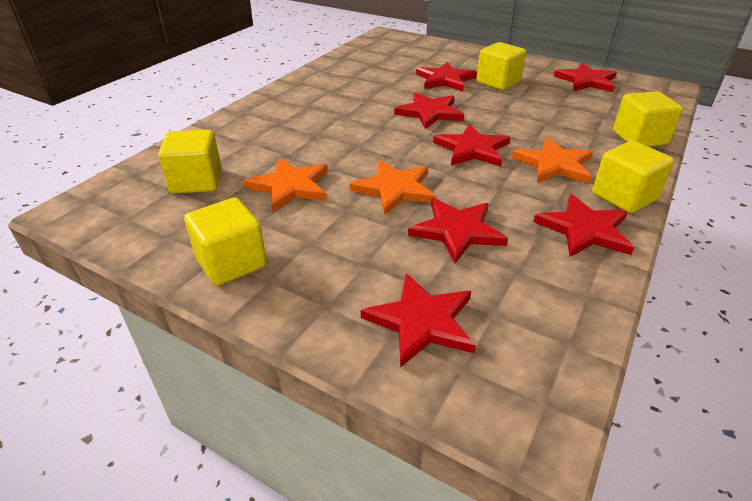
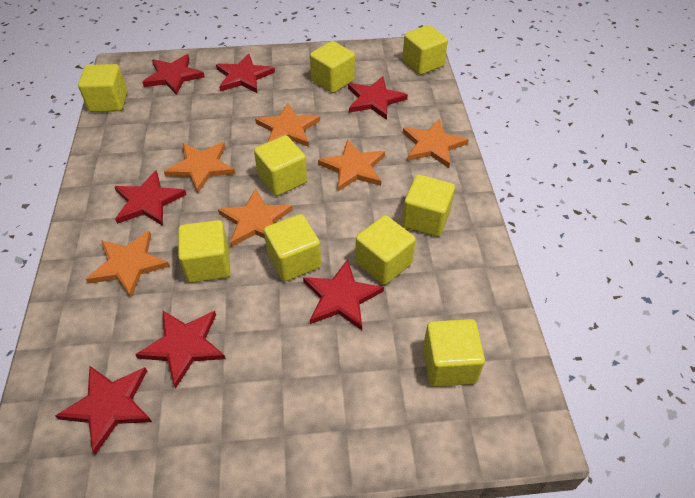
orange star: 3 -> 6
yellow cube: 5 -> 9

